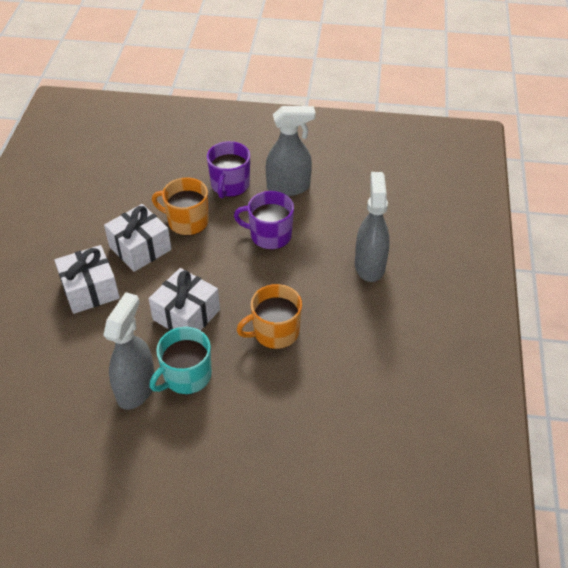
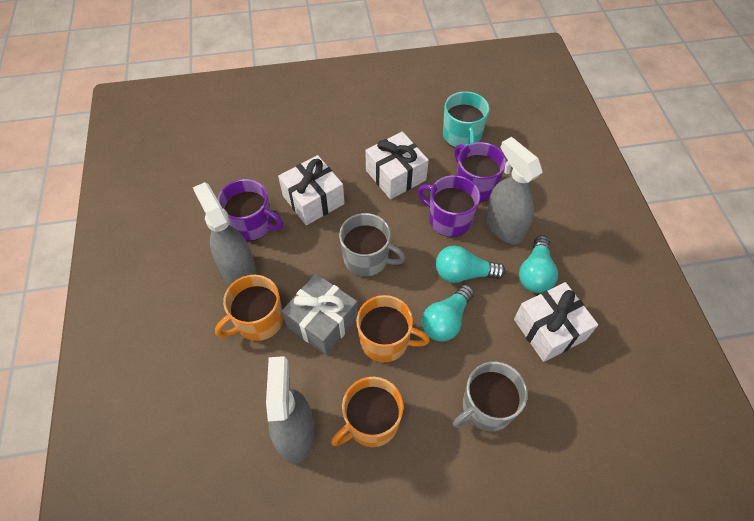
grey gift: 0 -> 1
grey mug: 0 -> 2
orange mug: 2 -> 3
purple mug: 2 -> 3
turquoise light bulb: 0 -> 3

